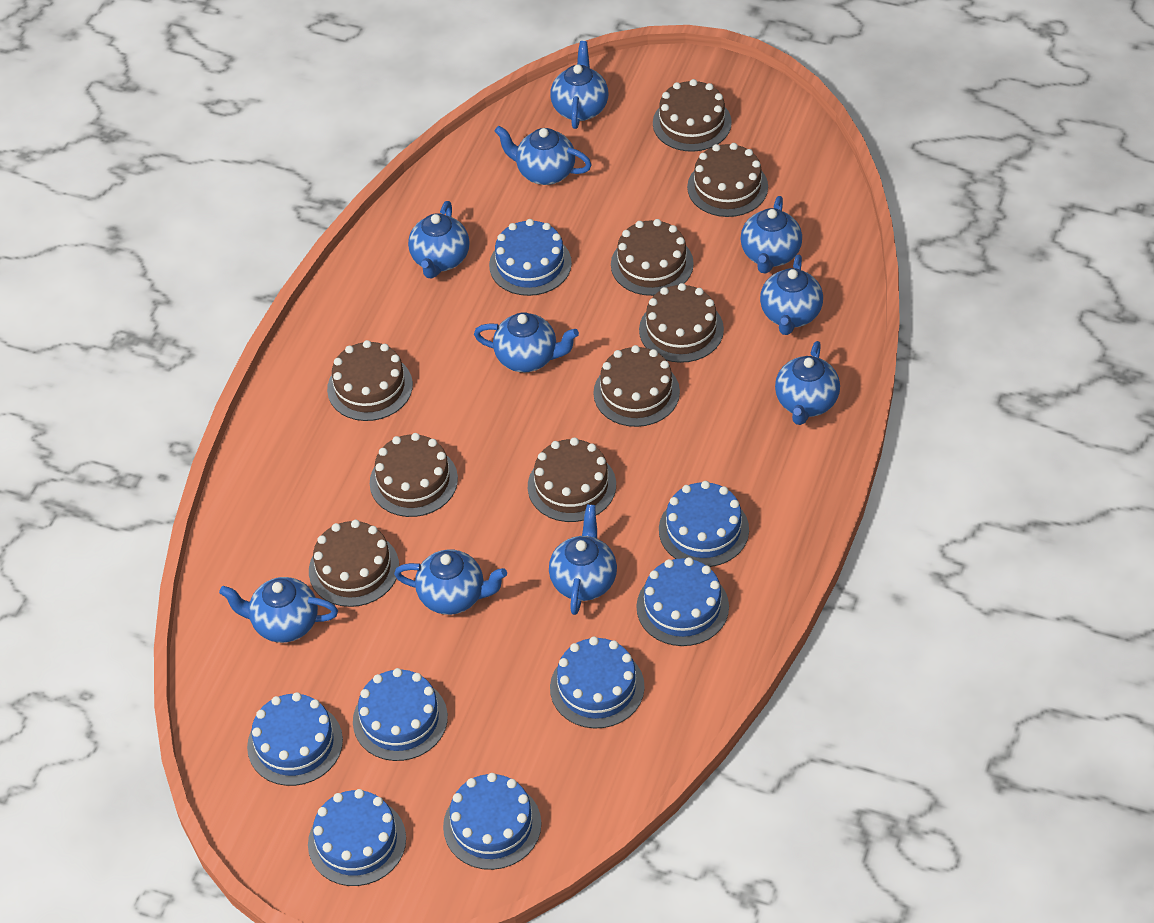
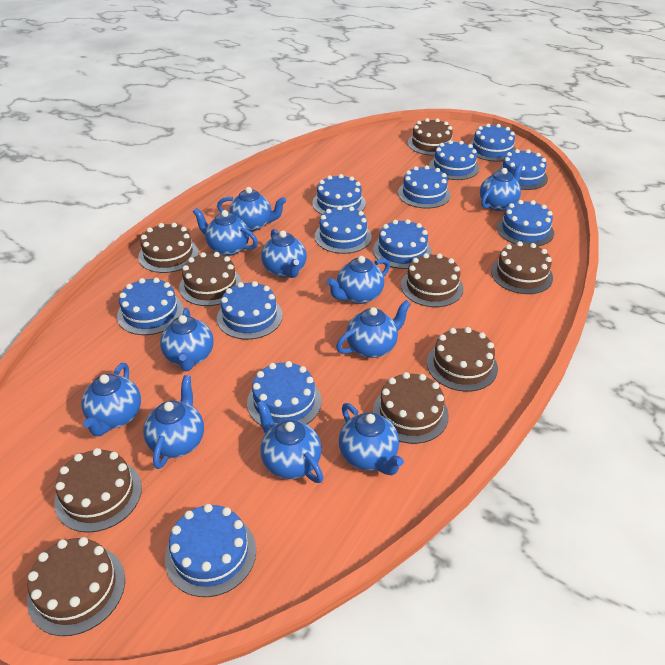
blue cake: 8 -> 12
blue teapot: 10 -> 11

